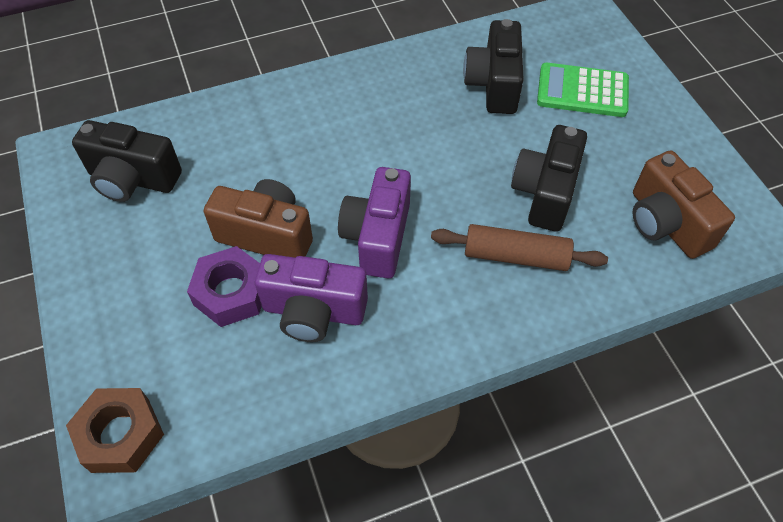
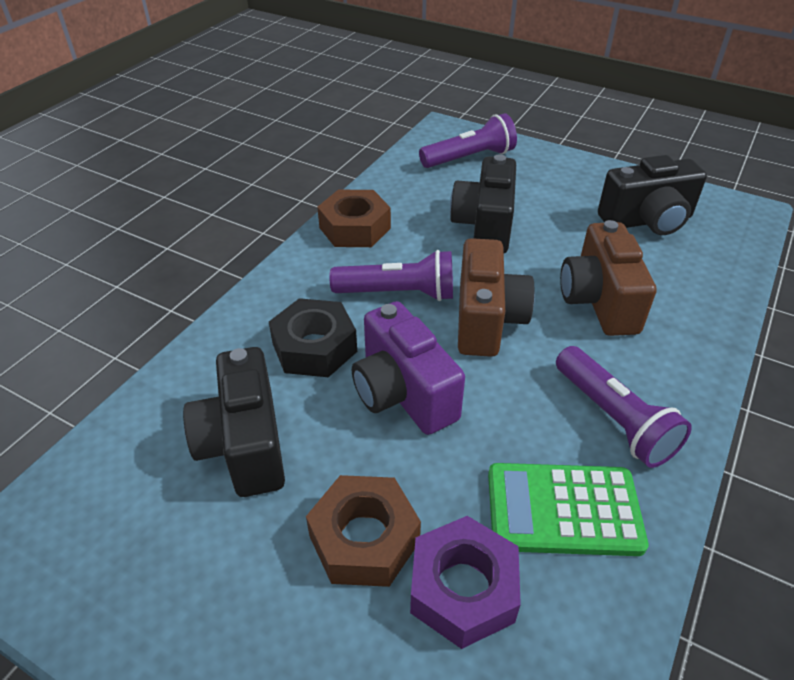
black nut: 0 -> 1
brown nut: 1 -> 2
brown rolling pin: 1 -> 0
purple camera: 2 -> 1
purple flashlight: 0 -> 3

